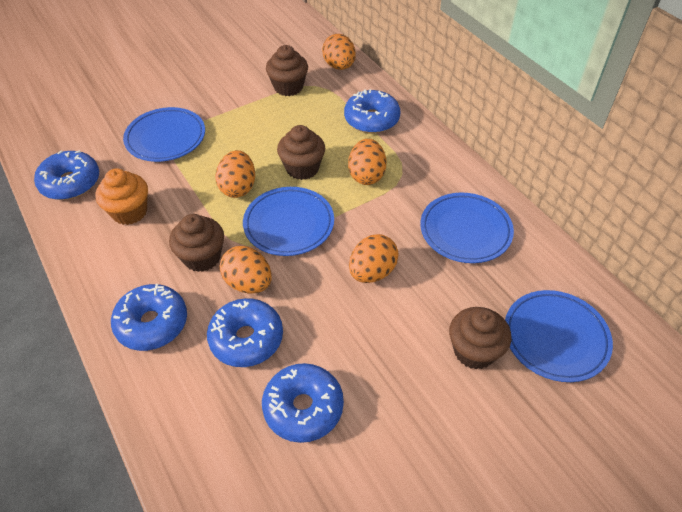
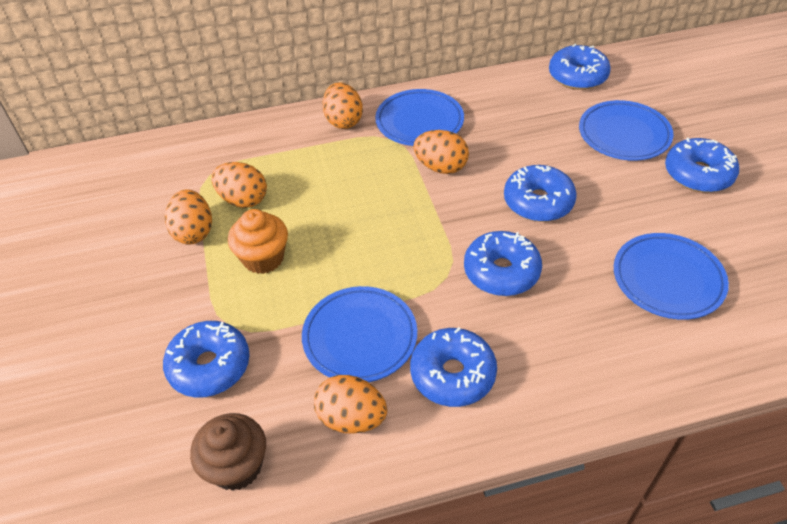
blue donut: 5 -> 6
brown cupcake: 4 -> 1

